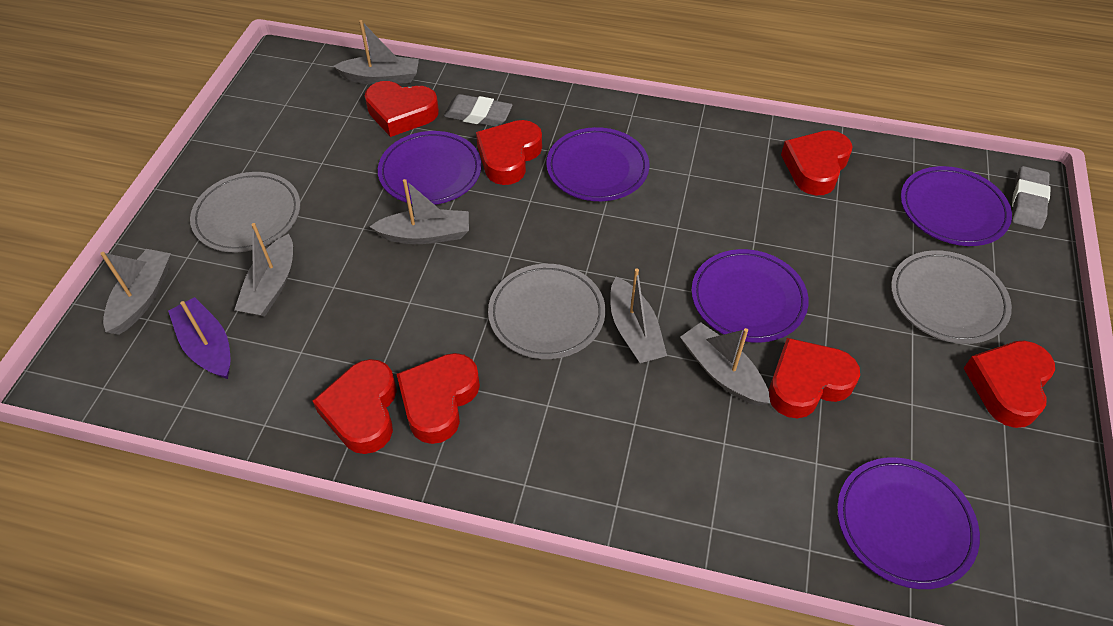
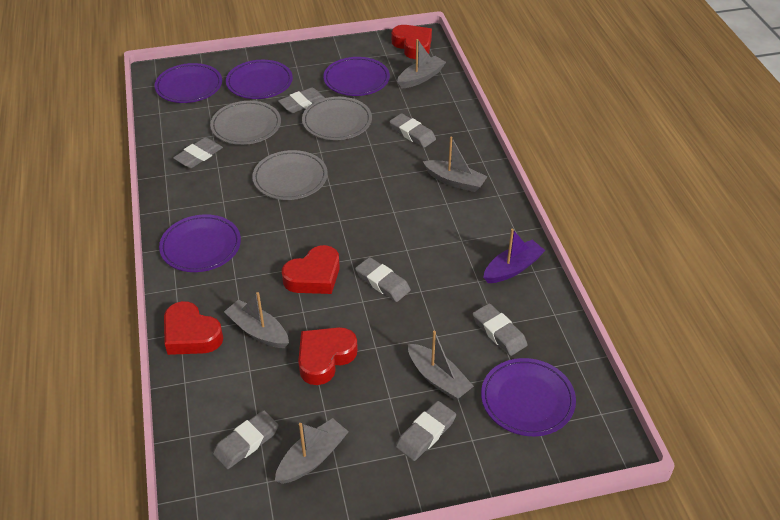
grey boat: 6 -> 5
grey eraser: 2 -> 7
red heart: 7 -> 4

